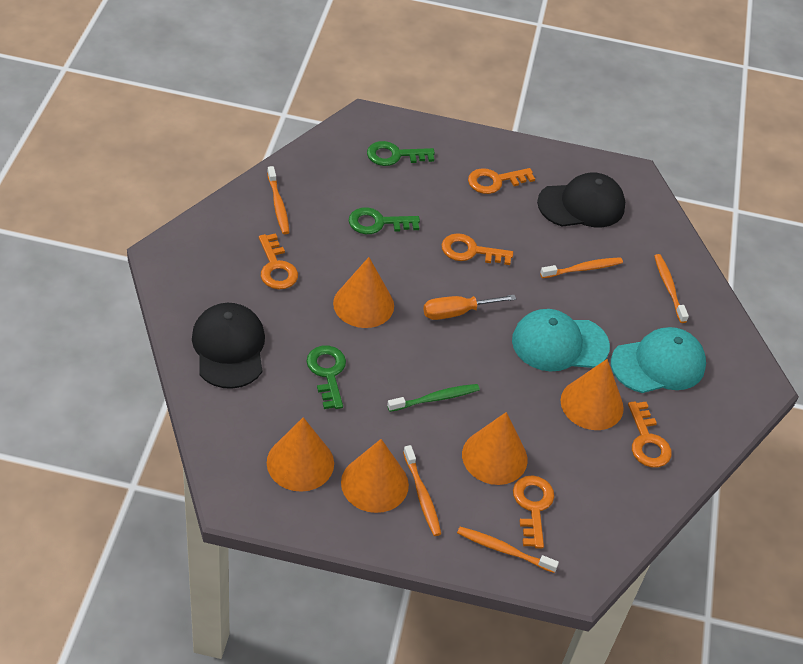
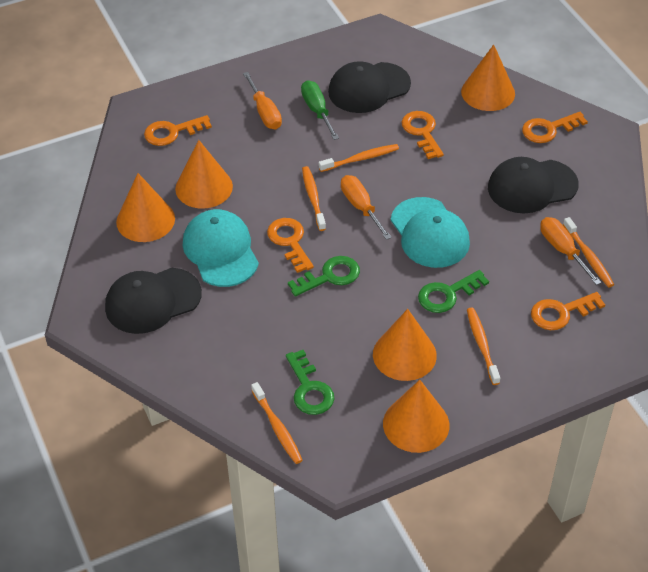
black cap: 2 -> 3
green screwdriver: 0 -> 1
green toothbrush: 1 -> 0
orange screwdriver: 1 -> 3

